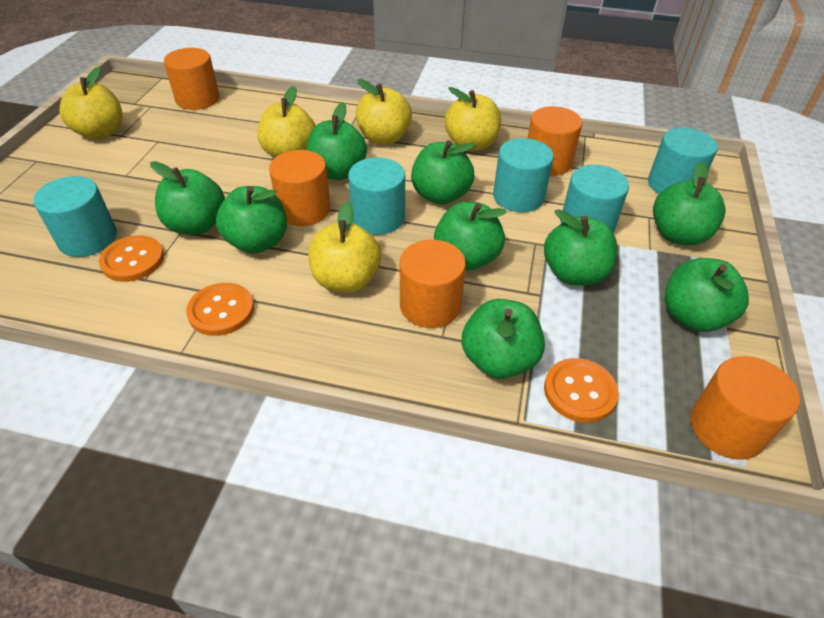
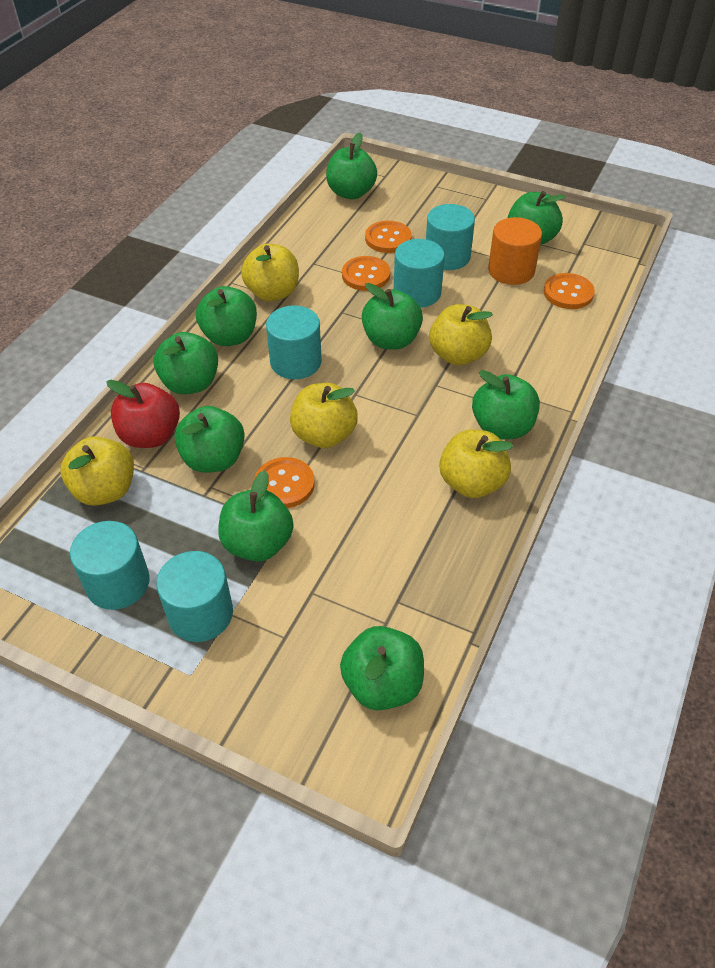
orange button: 3 -> 4
orange cylinder: 5 -> 1
red apple: 0 -> 1

